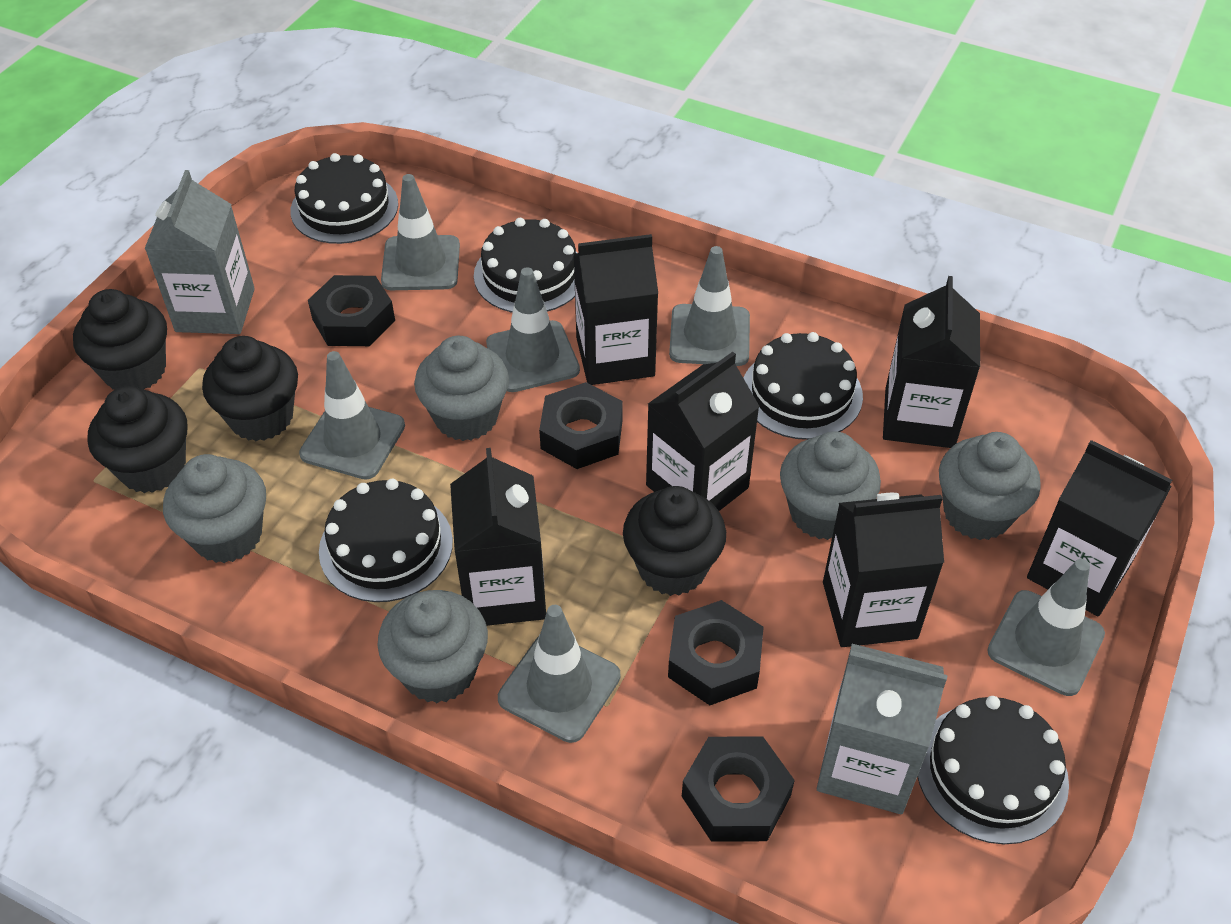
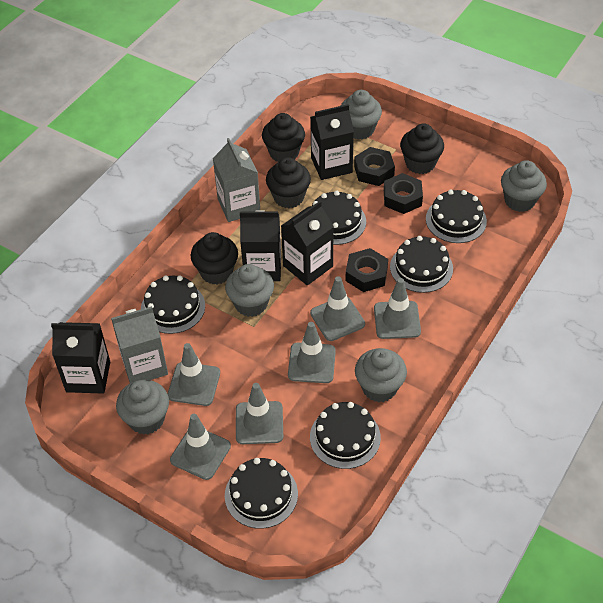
black cake: 5 -> 6
black carton: 6 -> 4
black nut: 4 -> 3

